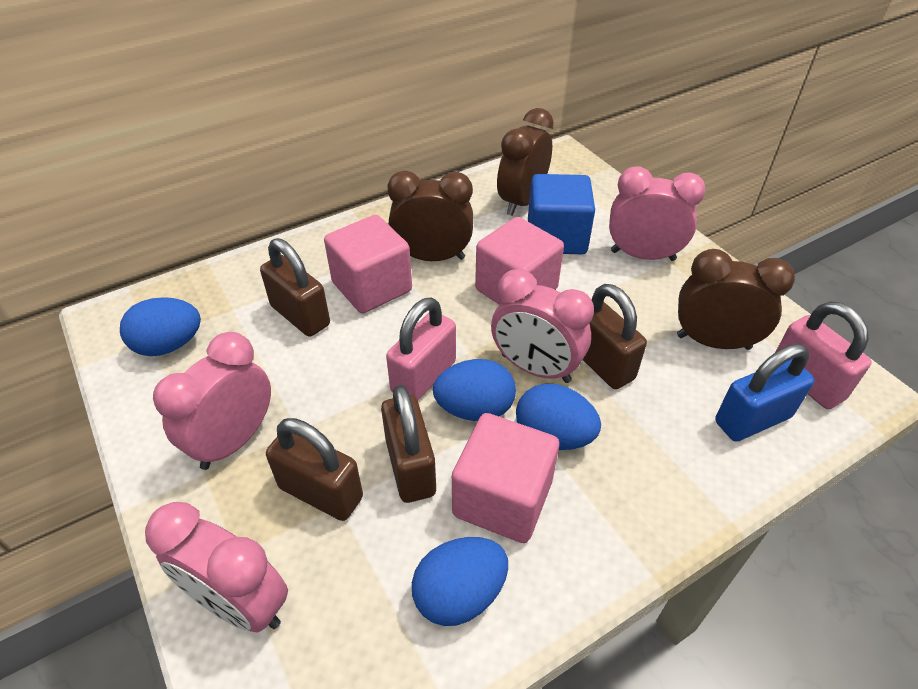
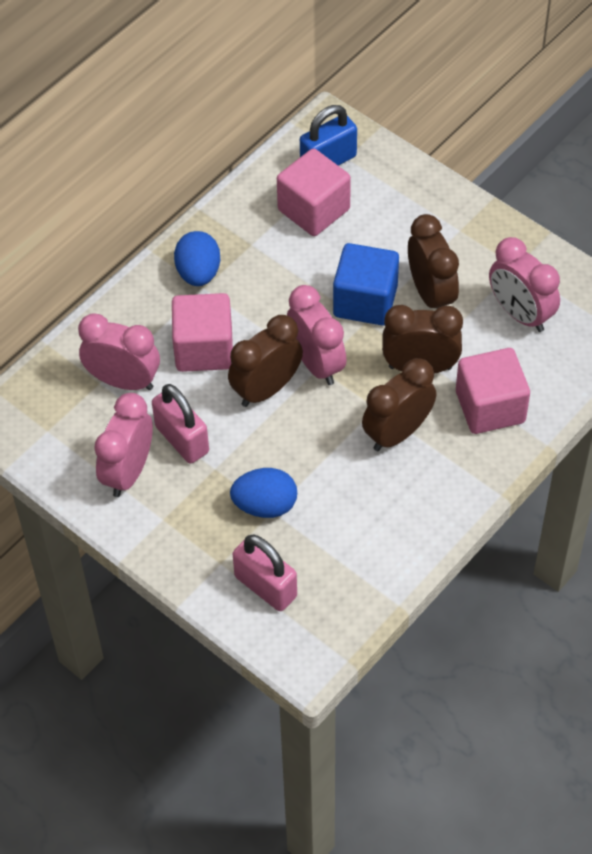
blue egg: 4 -> 2
brown clock: 3 -> 4
brown padlock: 4 -> 0

